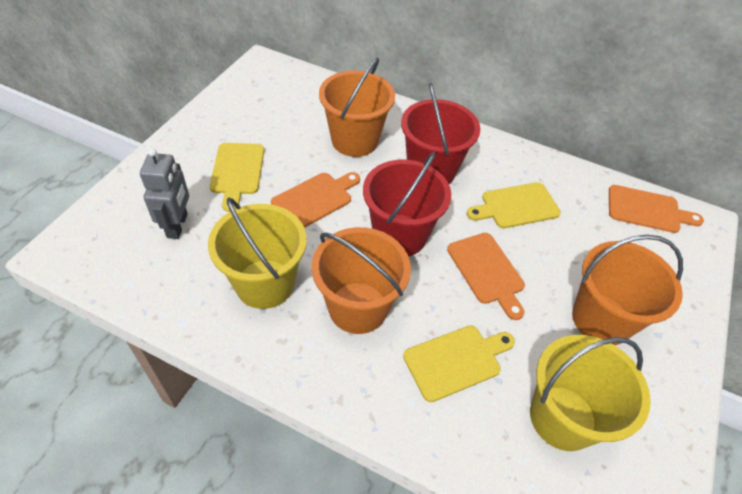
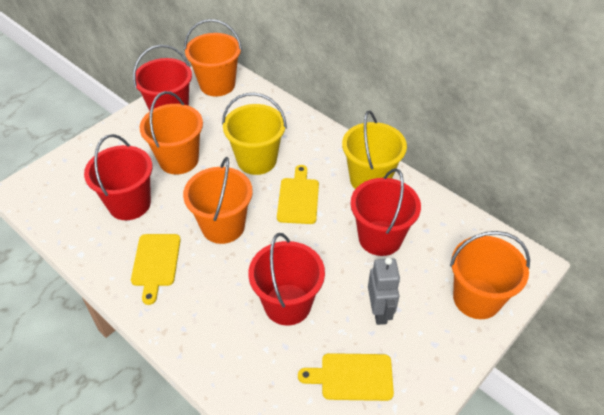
orange bucket: 3 -> 4
orange cutting board: 3 -> 0
red bucket: 2 -> 4

